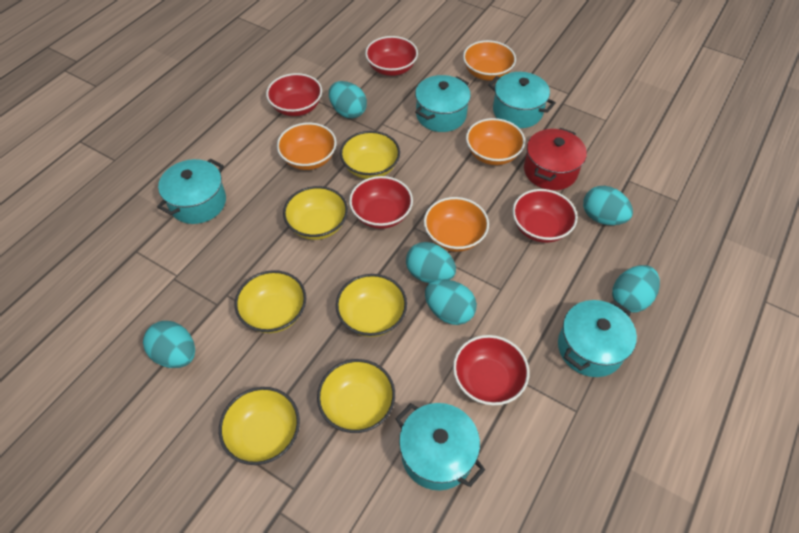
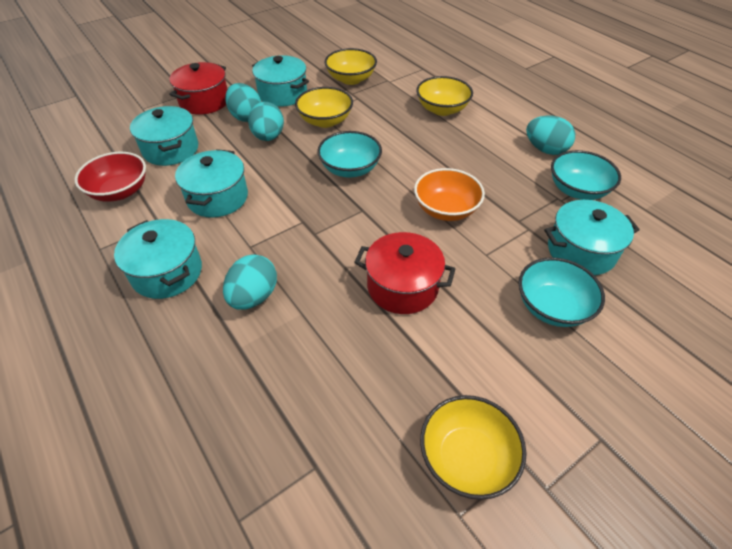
orange bowl: 4 -> 1
red bowl: 5 -> 1
red pot: 1 -> 2
turquoise bowl: 0 -> 3
turquoise egg: 6 -> 4
yellow bowl: 6 -> 4

